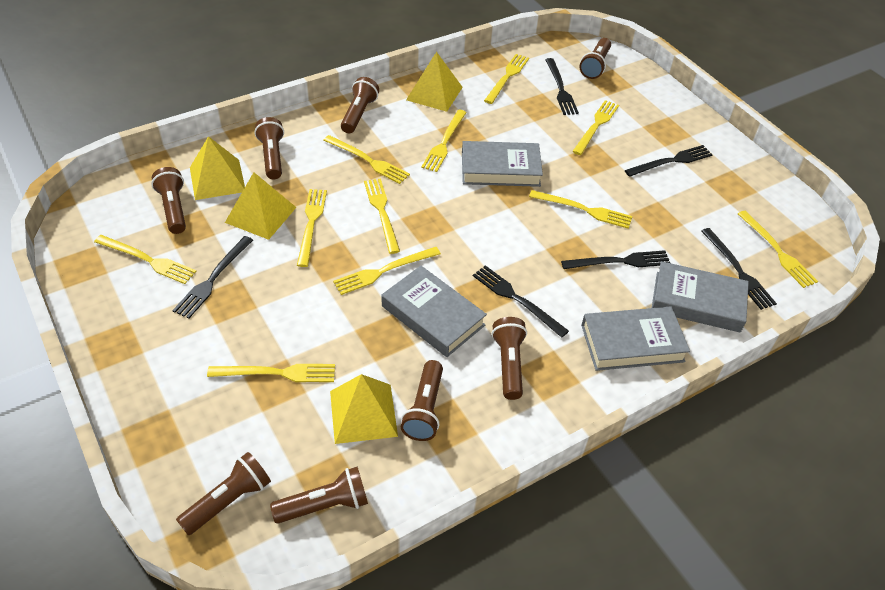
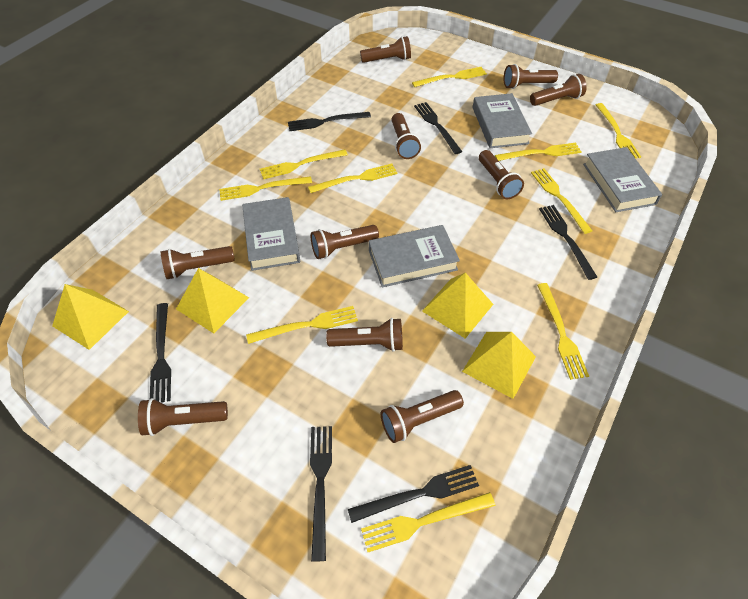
brown flashlight: 8 -> 10
yellow fork: 11 -> 10

